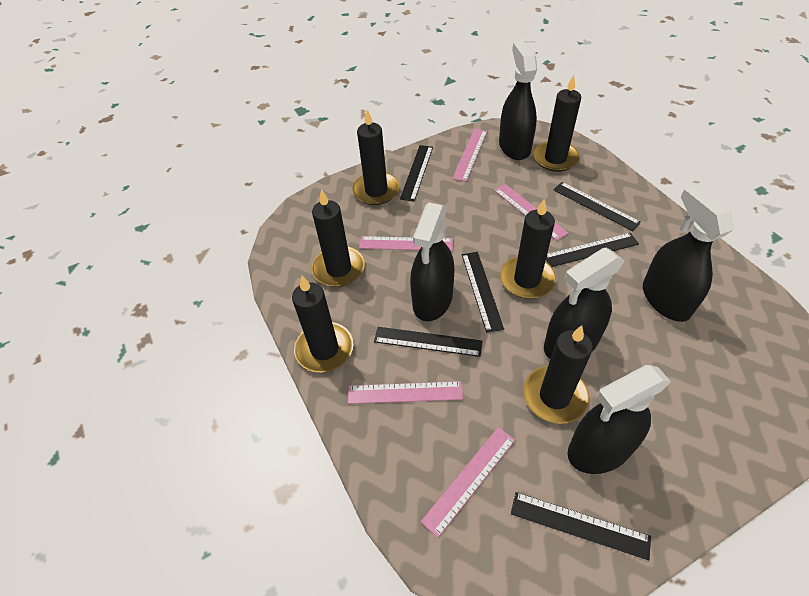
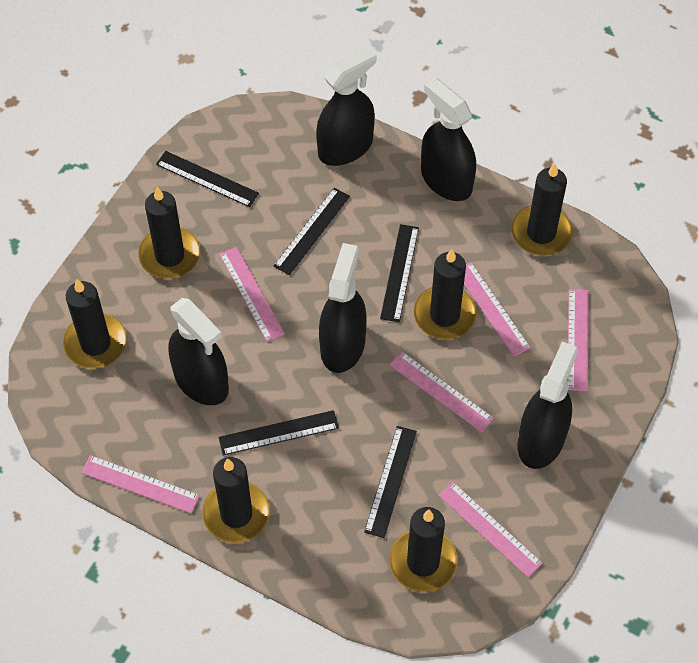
black ruler: 6 -> 5
pink ruler: 5 -> 6

